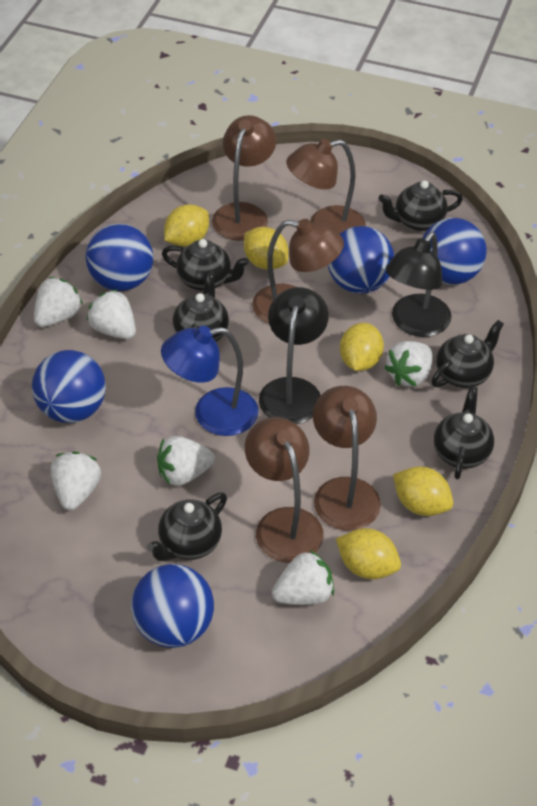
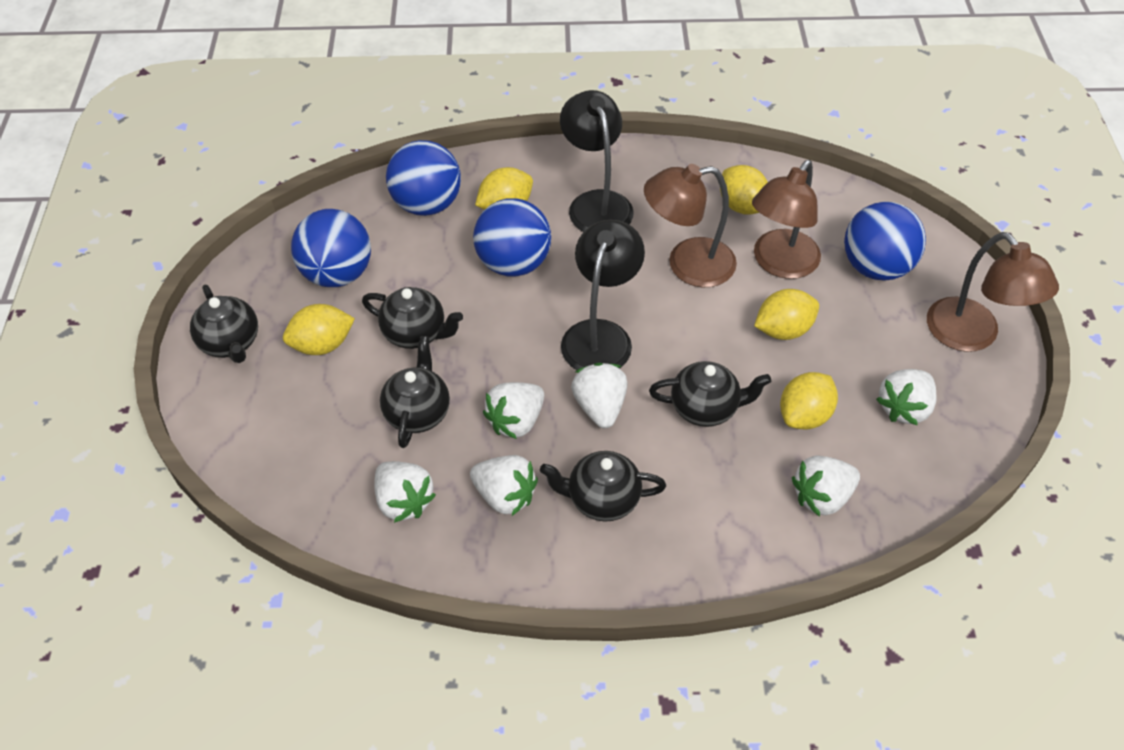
black teapot: 6 -> 5
blue ball: 5 -> 4
blue lamp: 1 -> 0
brown lamp: 5 -> 3

